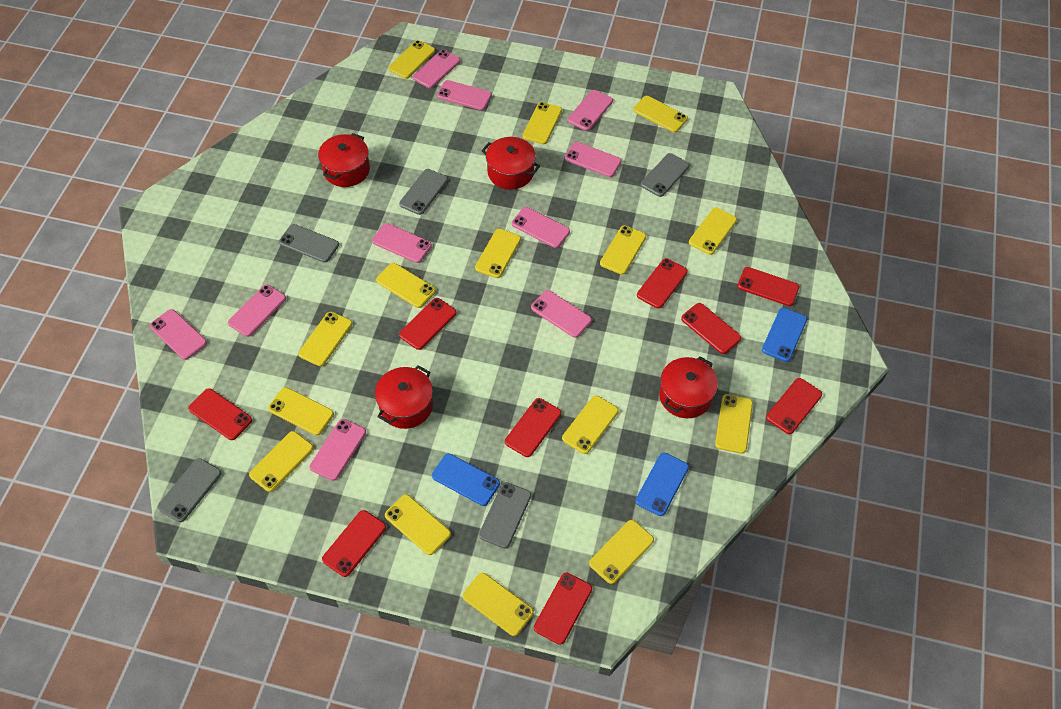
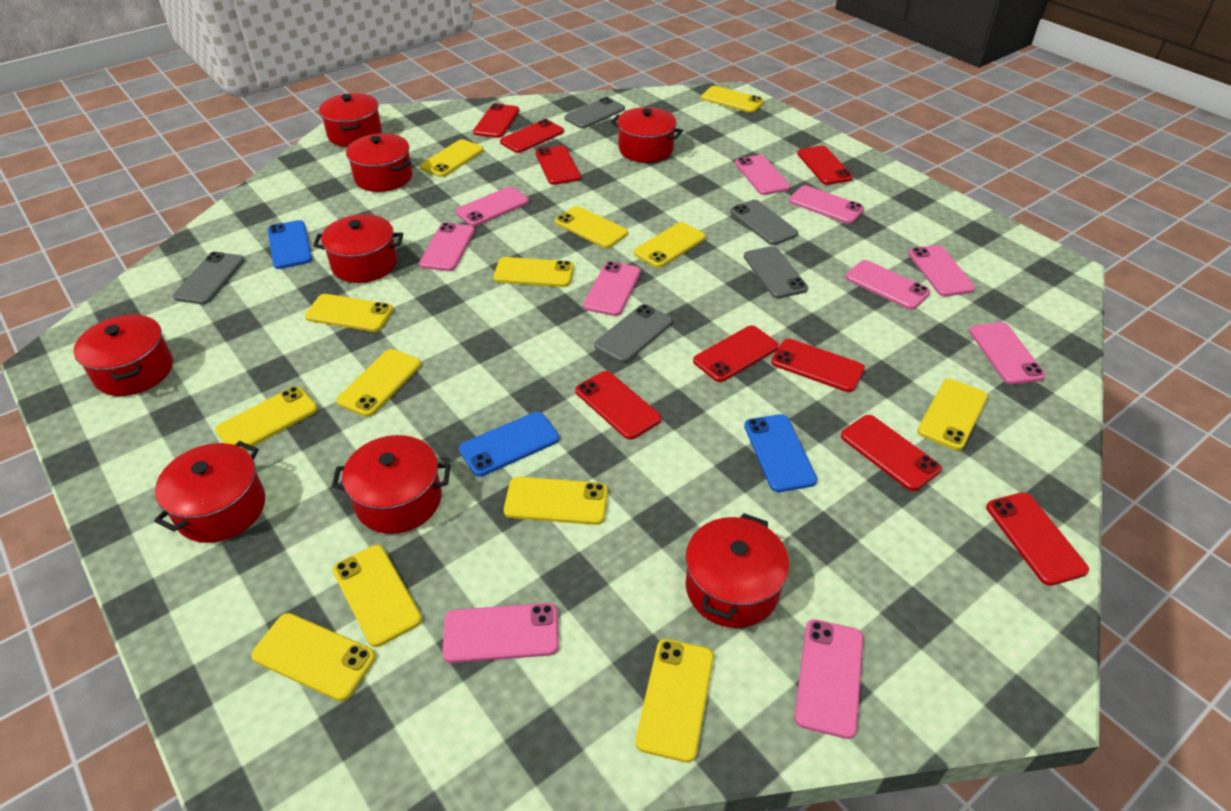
red pot: 4 -> 8
yellow phone: 15 -> 13

